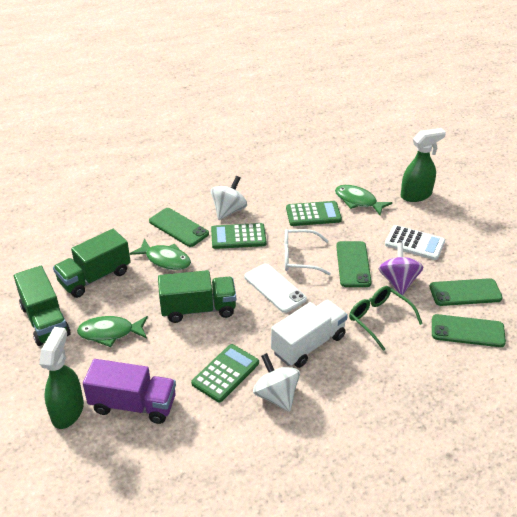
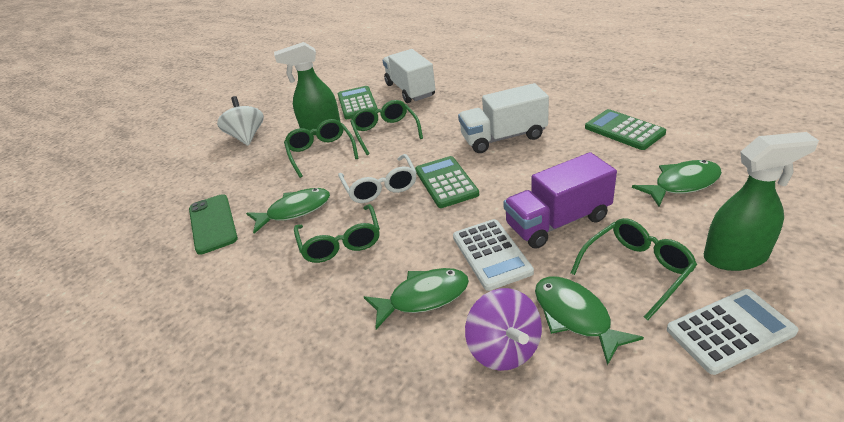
green fish: 3 -> 4
green glasses: 1 -> 4
green phone: 4 -> 1
green truck: 3 -> 0
white calculator: 1 -> 2
white phone: 1 -> 0
white spinning top: 2 -> 1
white truck: 1 -> 2

